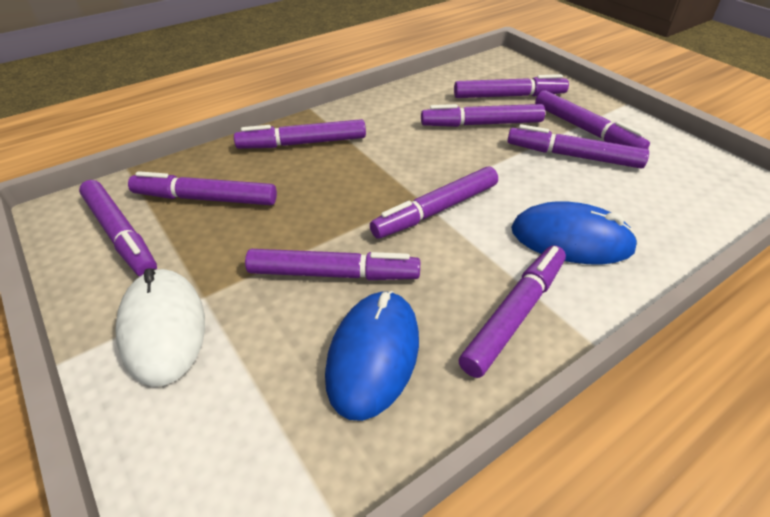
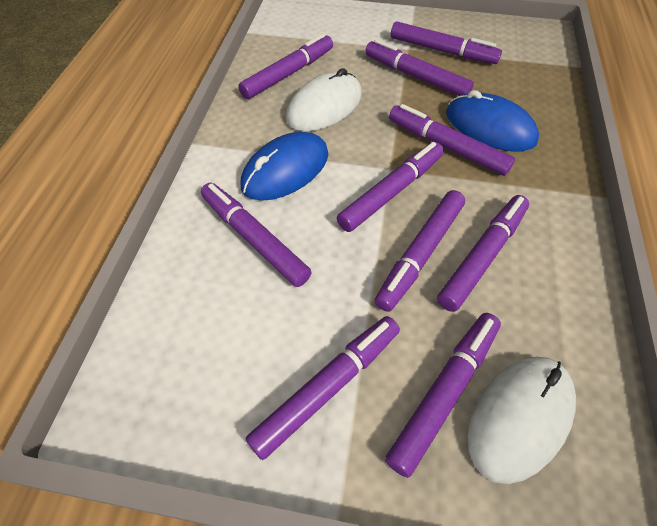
white mouse: 1 -> 2

